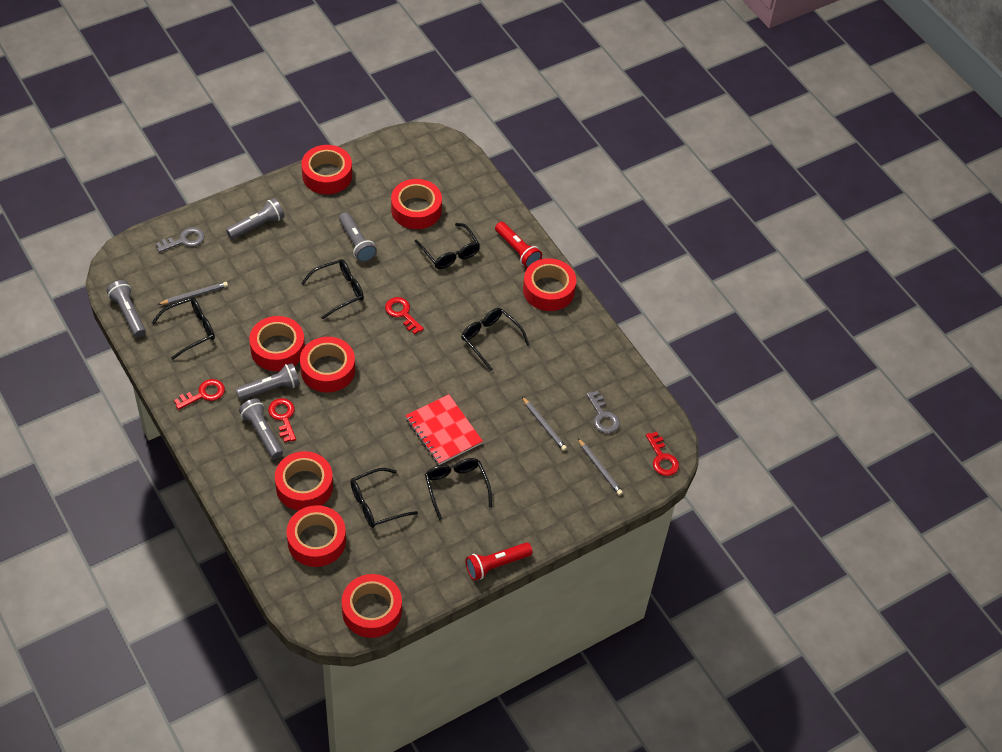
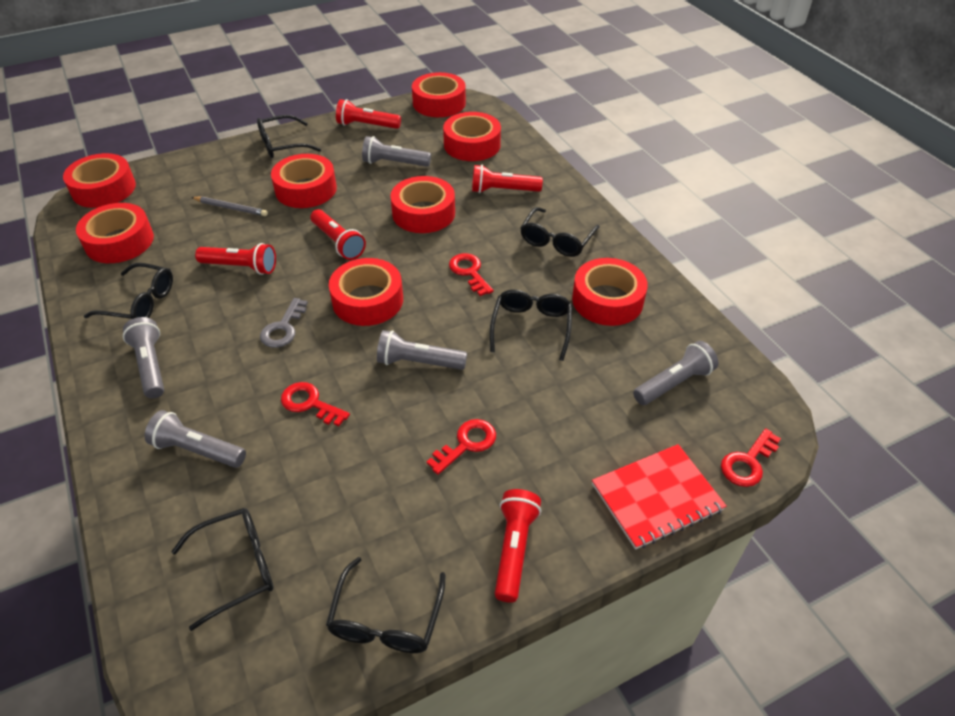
grey key: 2 -> 1
grey pencil: 3 -> 1
red flashlight: 2 -> 5

